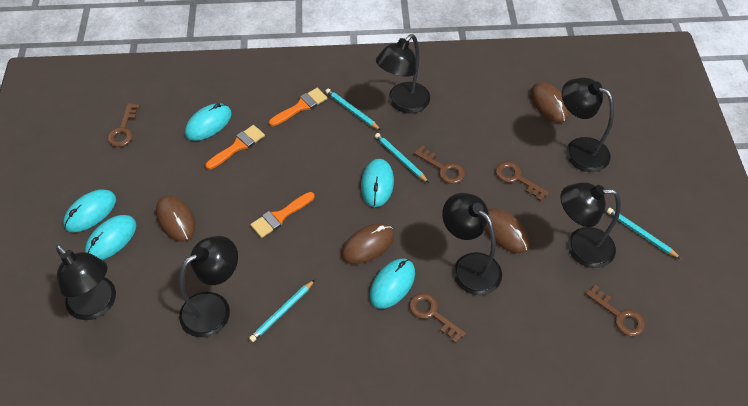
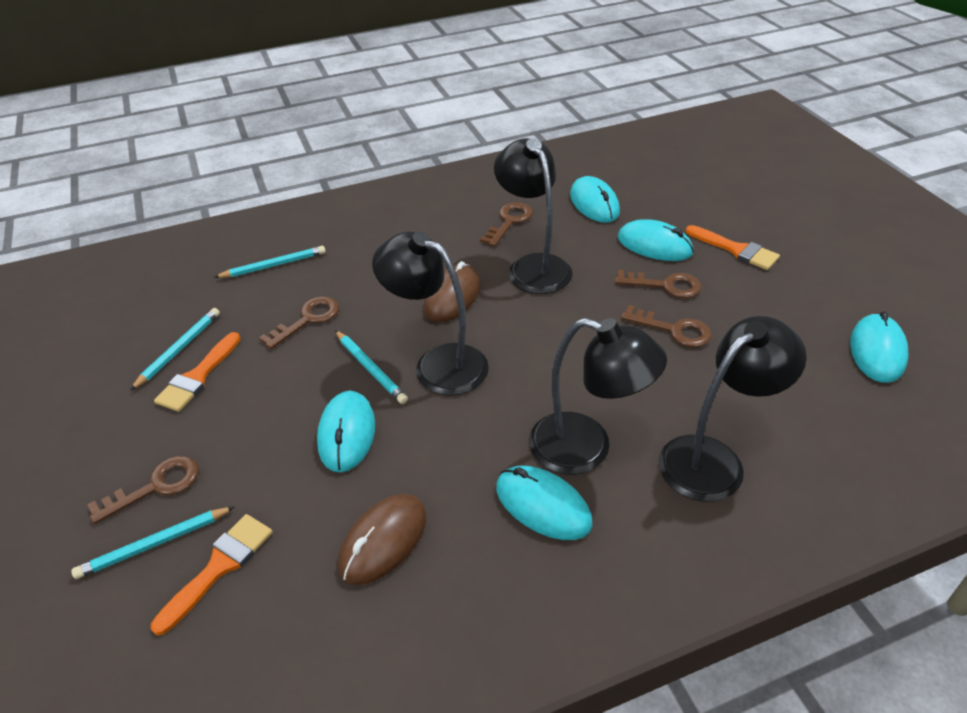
black lamp: 6 -> 4
brown mouse: 4 -> 2

